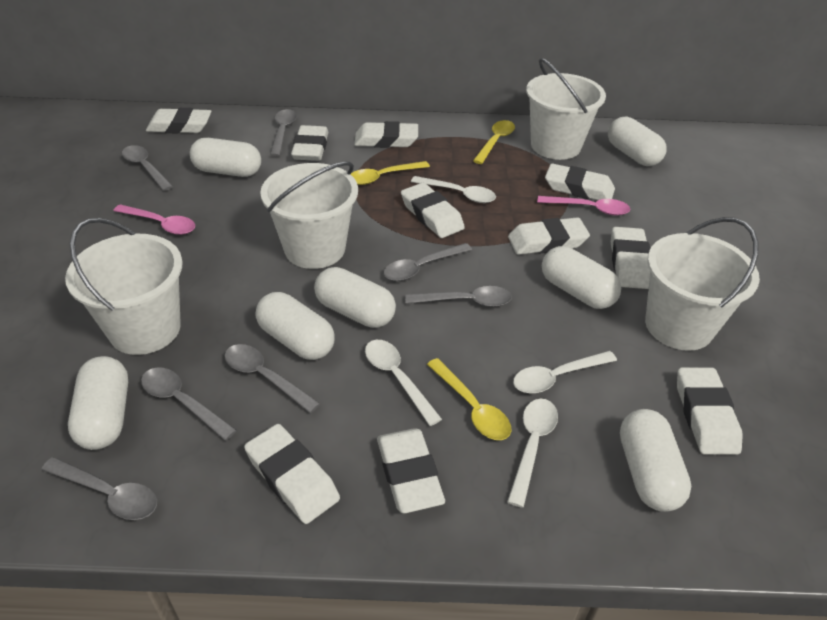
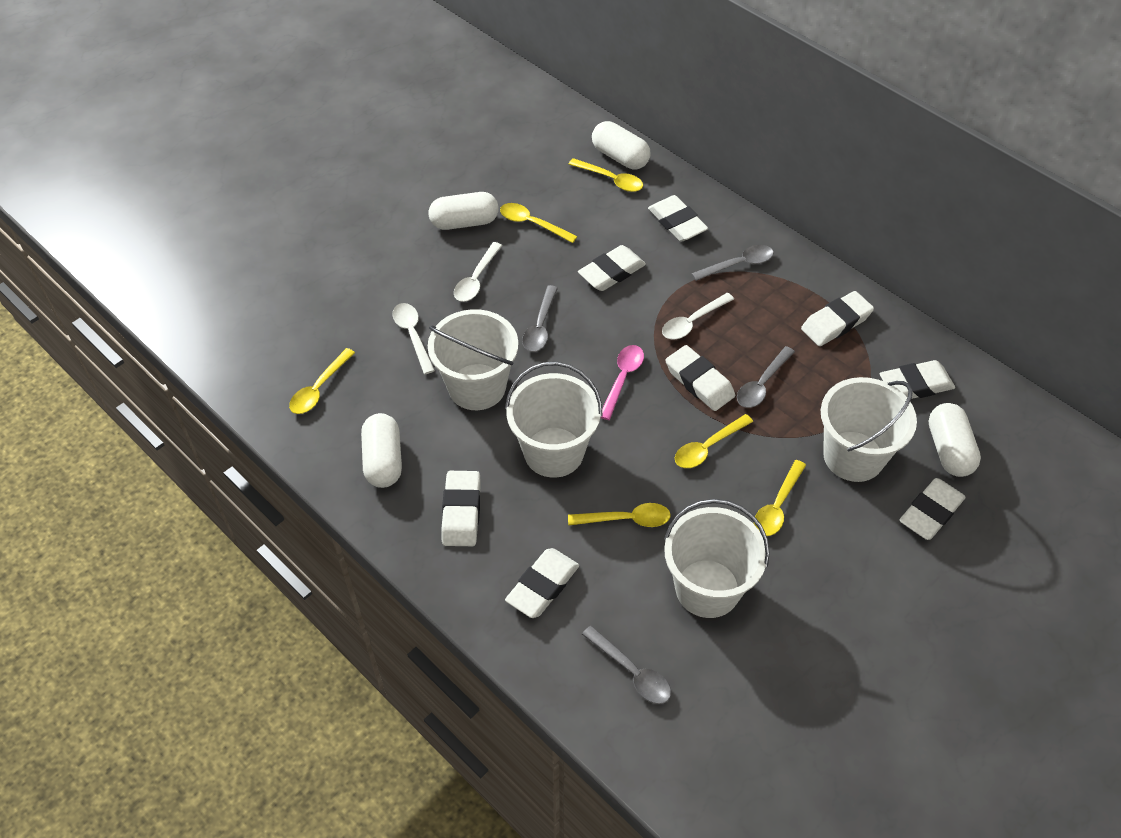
grey spoon: 7 -> 4
pink spoon: 2 -> 1
white capsule: 7 -> 4
white eraser: 10 -> 8
white spoon: 4 -> 3
yellow spoon: 3 -> 6

